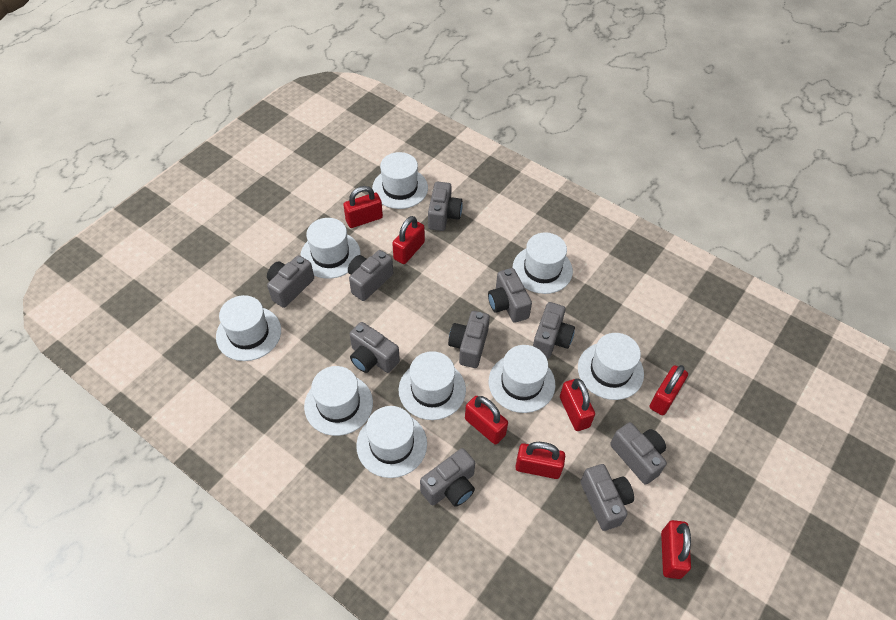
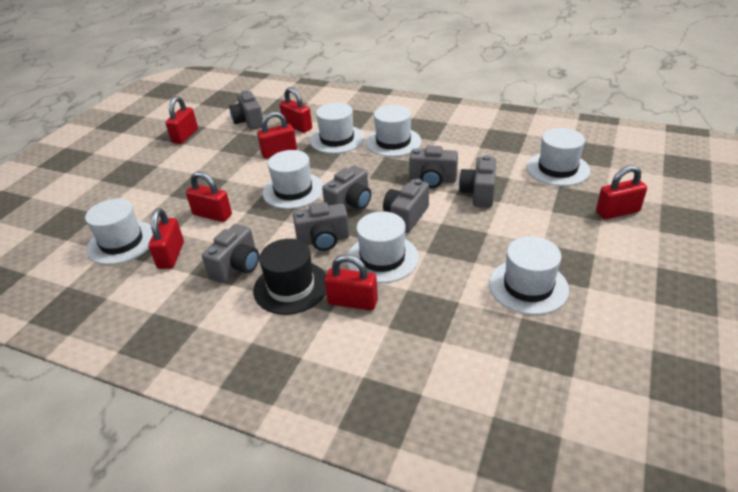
black hat: 0 -> 1
grey camera: 10 -> 7
white hat: 9 -> 7

